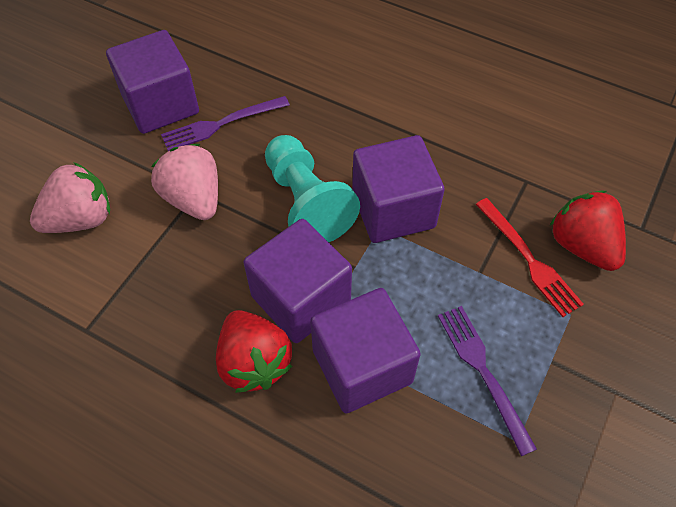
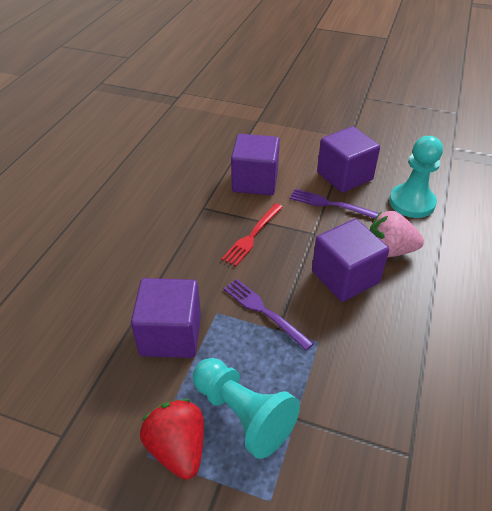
pink strawberry: 2 -> 1
red strawberry: 2 -> 1
turquoise pawn: 1 -> 2

